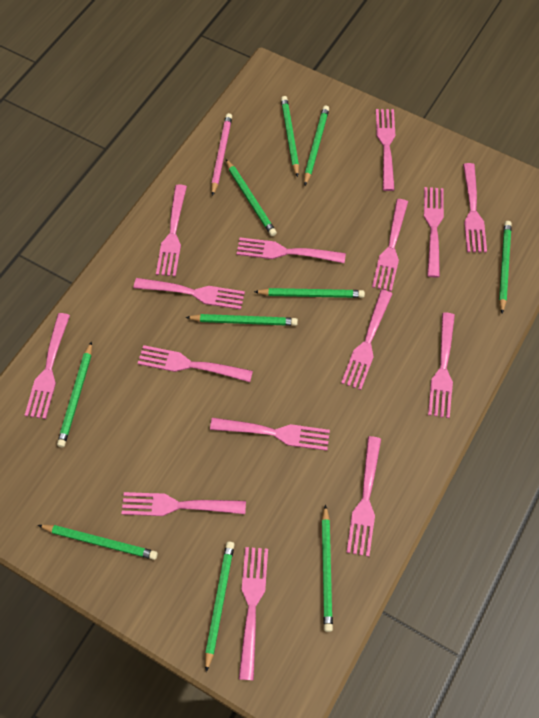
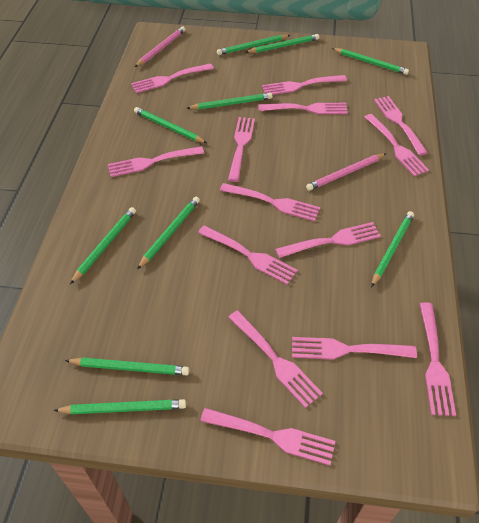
pink fork: 15 -> 14
pink pencil: 1 -> 2

